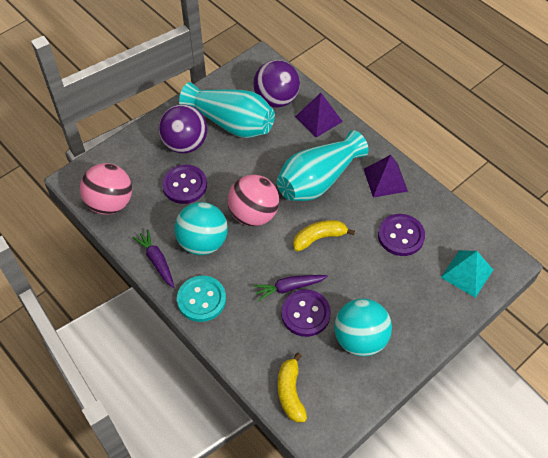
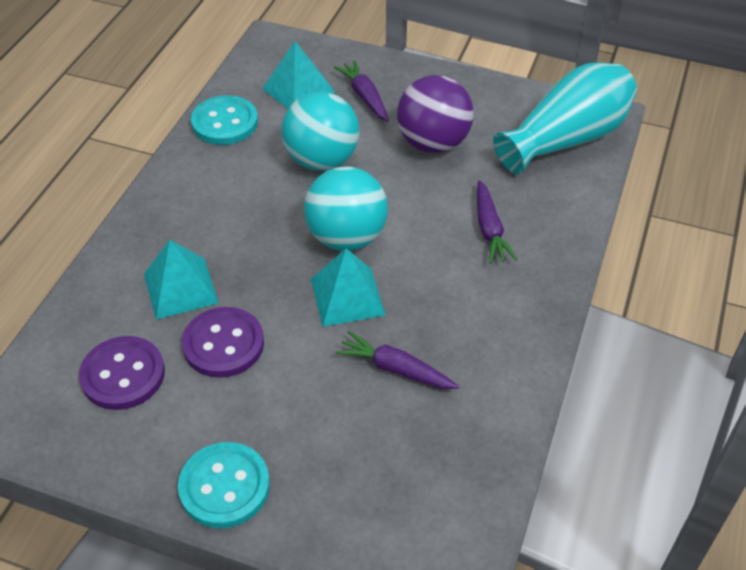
pink ball: 2 -> 0
purple ball: 2 -> 1
purple button: 3 -> 2
purple carrot: 2 -> 3
purple pyramid: 2 -> 0
turquoise button: 1 -> 2
turquoise pyramid: 1 -> 3
turquoise vase: 2 -> 1
yellow banana: 2 -> 0

